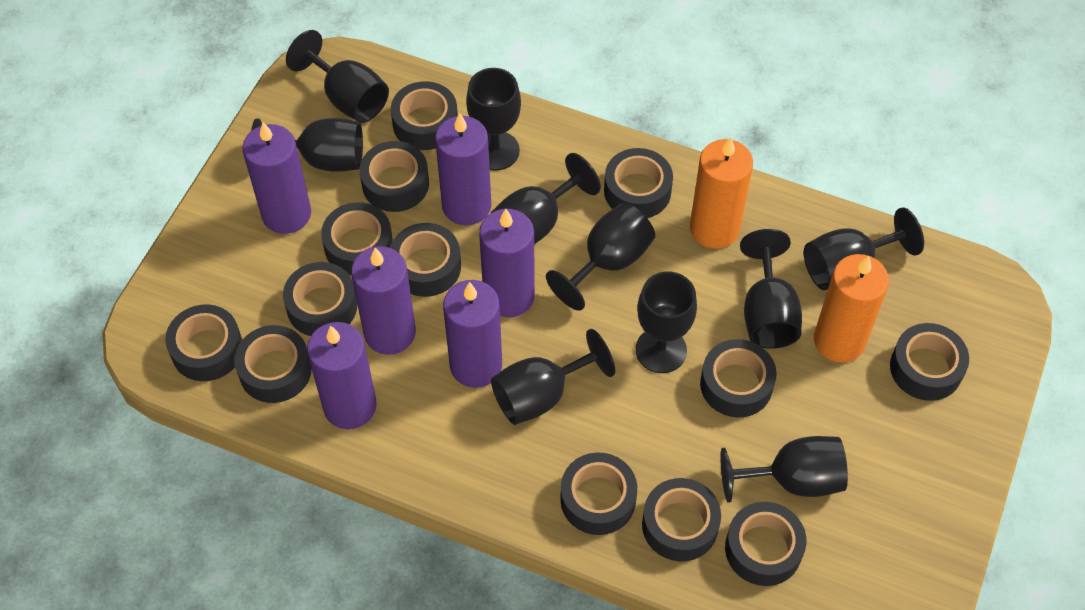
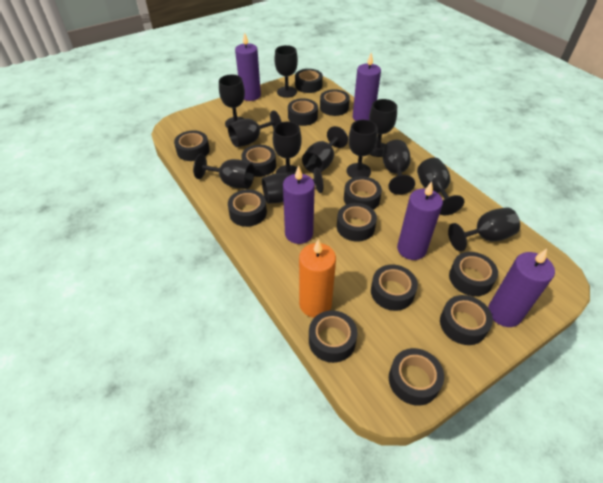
black goblet: 10 -> 12
orange candle: 2 -> 1
purple candle: 6 -> 5

